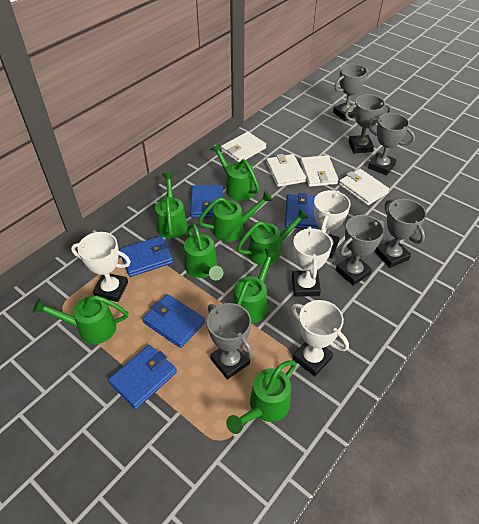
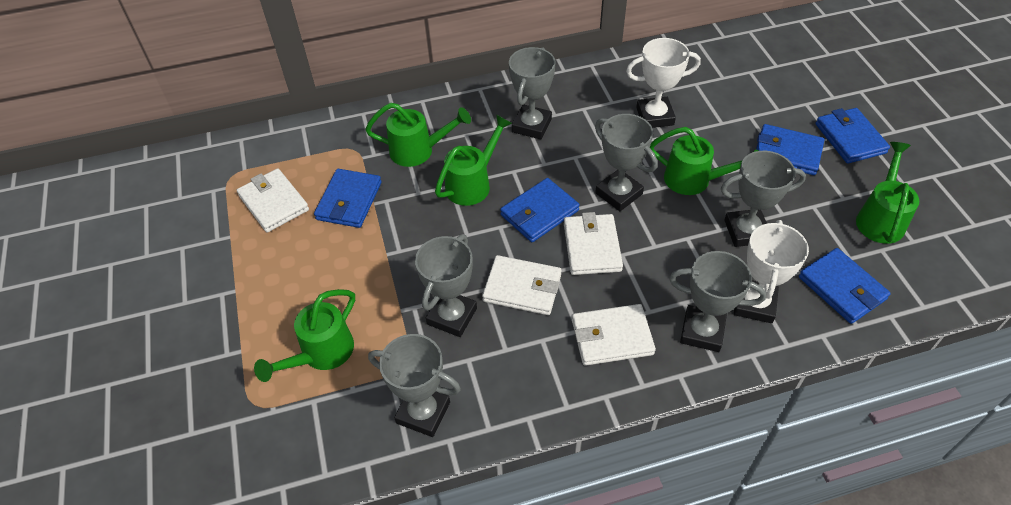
green watering can: 8 -> 5
white trophy: 4 -> 2

